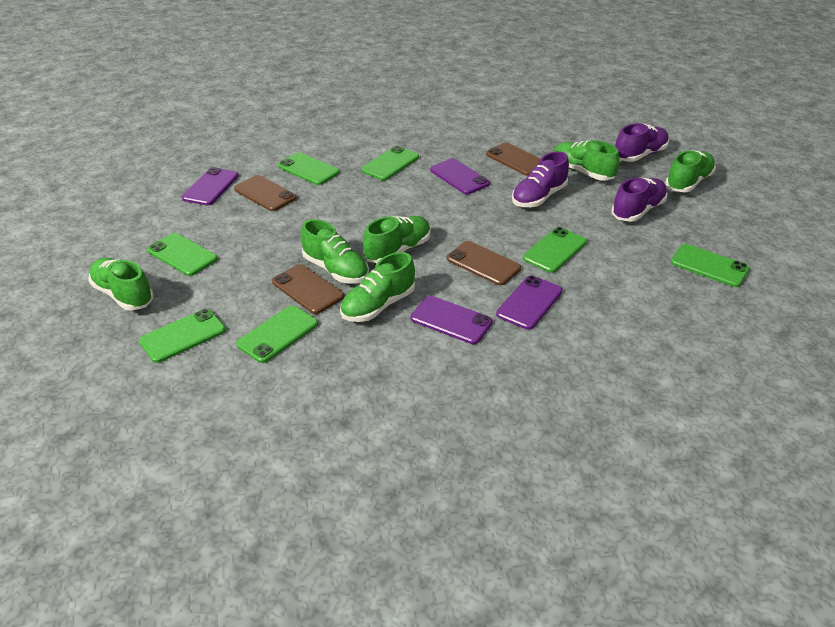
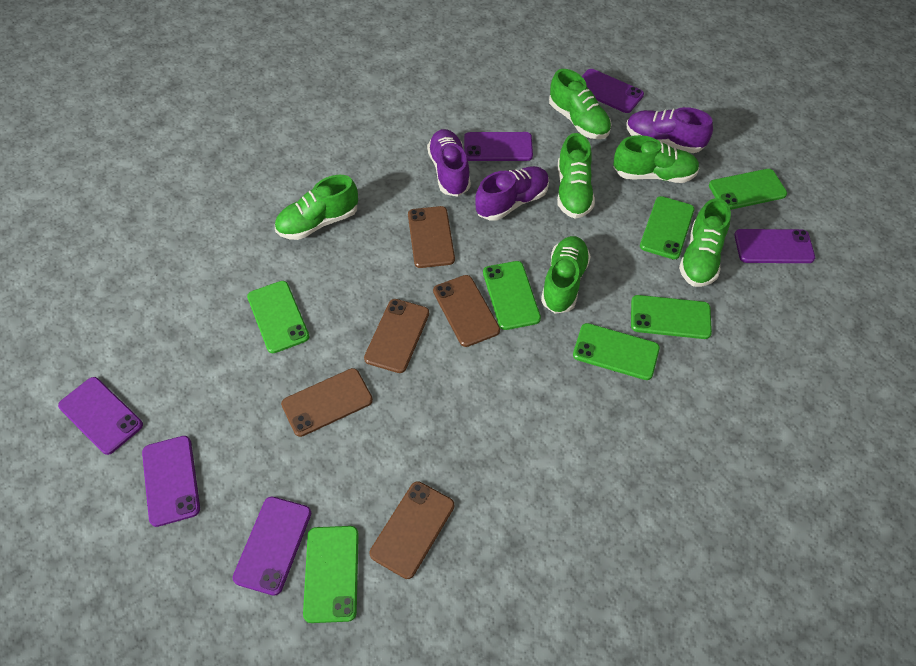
brown phone: 4 -> 5
purple phone: 4 -> 6

